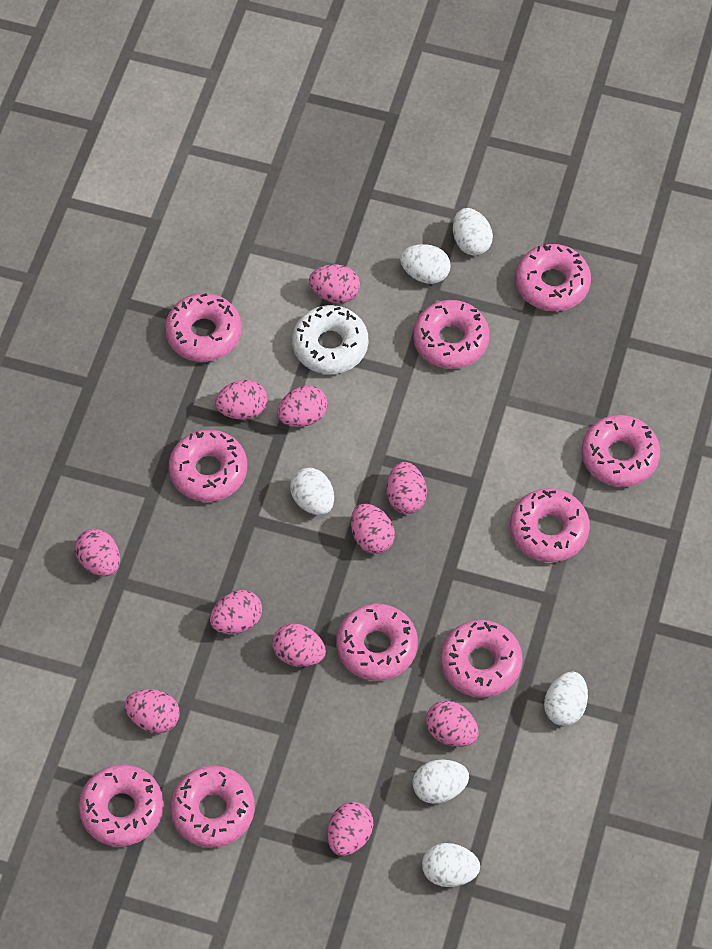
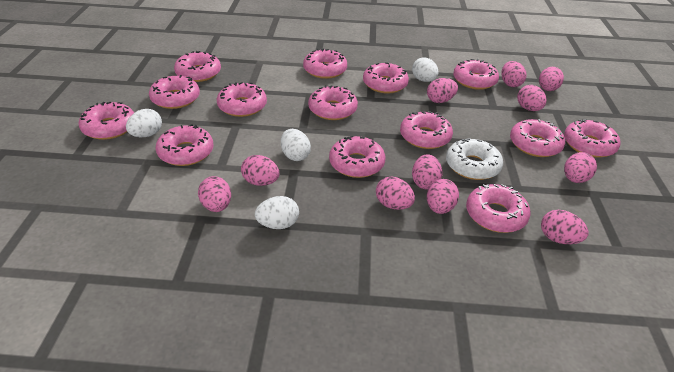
pink donut: 10 -> 14
white egg: 6 -> 4

